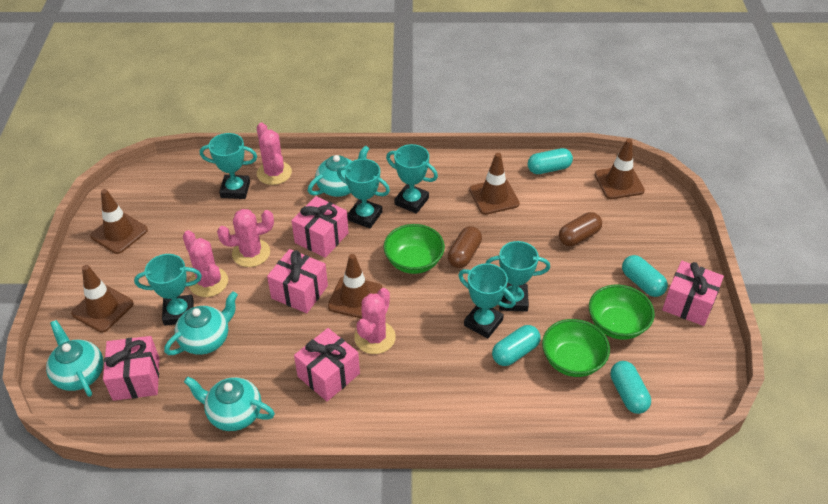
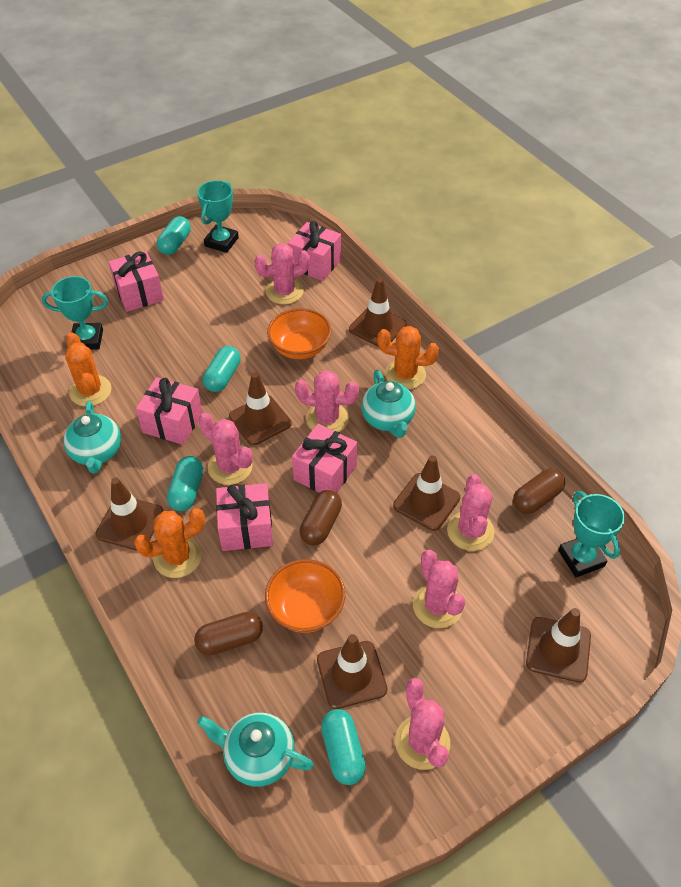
brown capsule: 2 -> 3
brown traffic cone: 5 -> 6
green bowl: 3 -> 0
orange bowl: 0 -> 2
orange cactus: 0 -> 3
pink cactus: 4 -> 6
turquoise teapot: 4 -> 3
turquoise trophy: 6 -> 3

